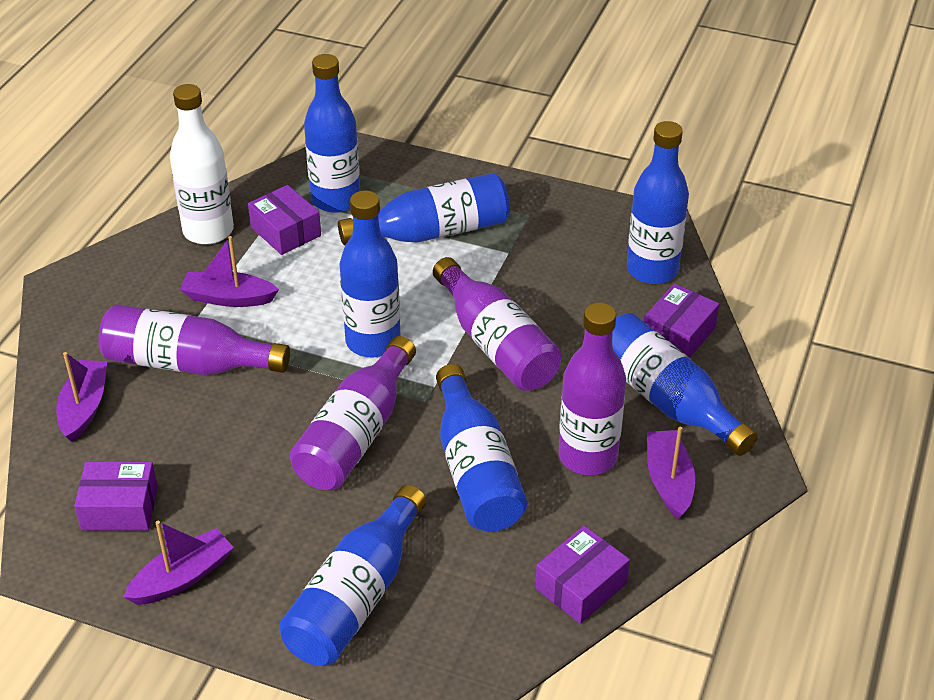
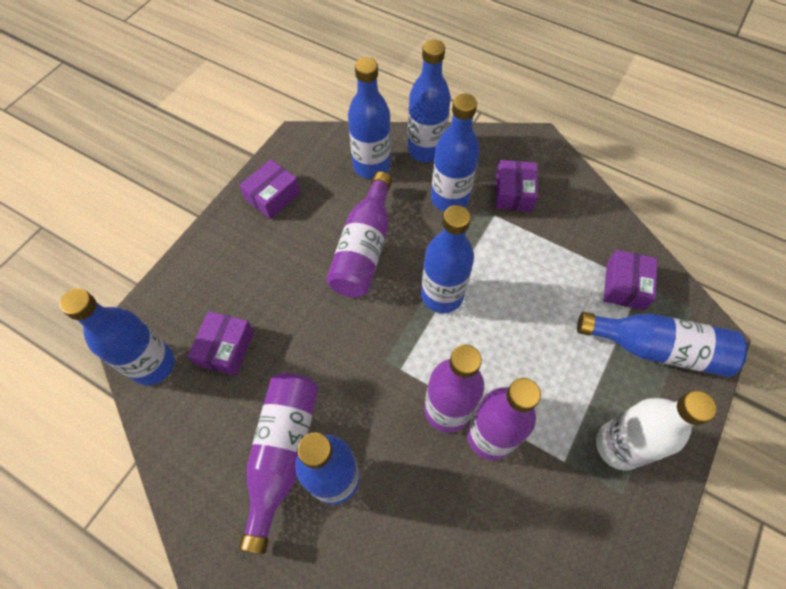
purple boat: 4 -> 0

